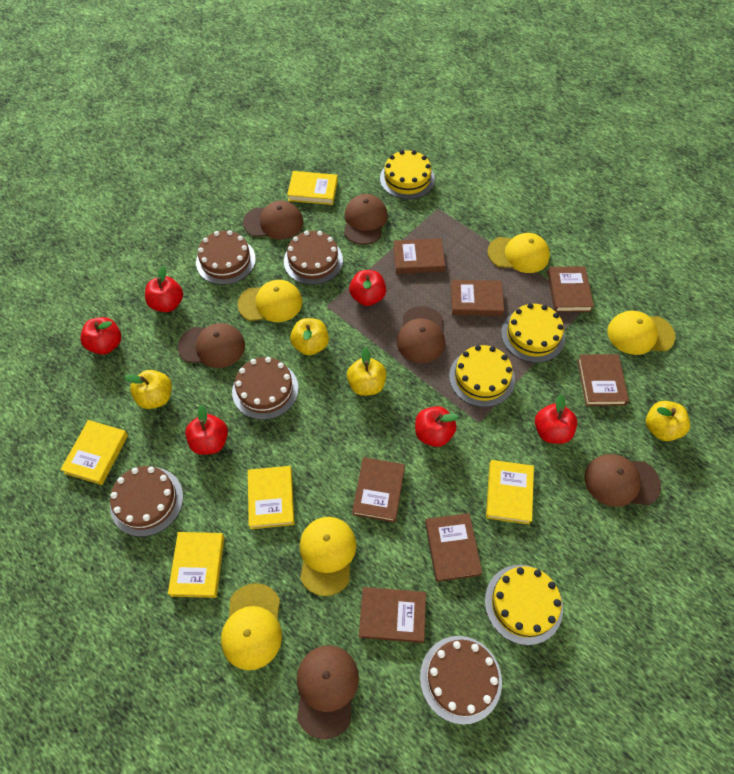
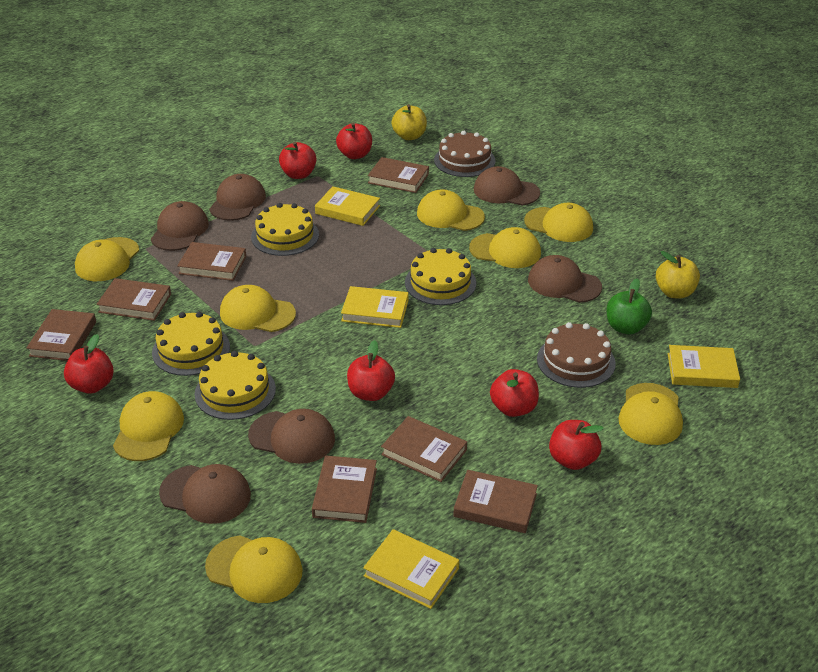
brown cake: 5 -> 2
green apple: 0 -> 1
yellow apple: 4 -> 2
yellow book: 5 -> 4
yellow cap: 5 -> 8

